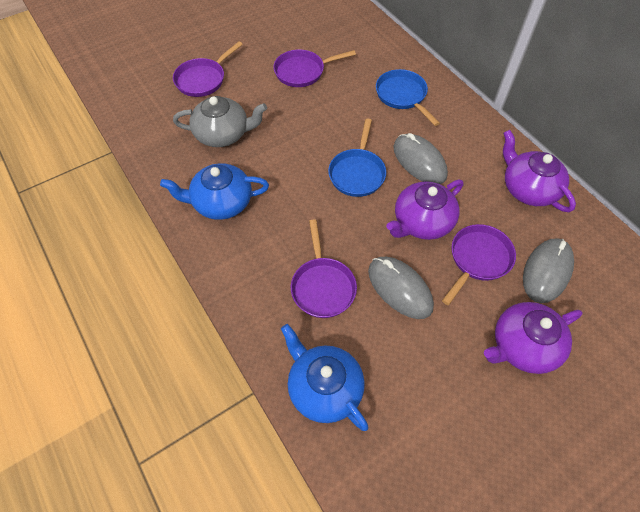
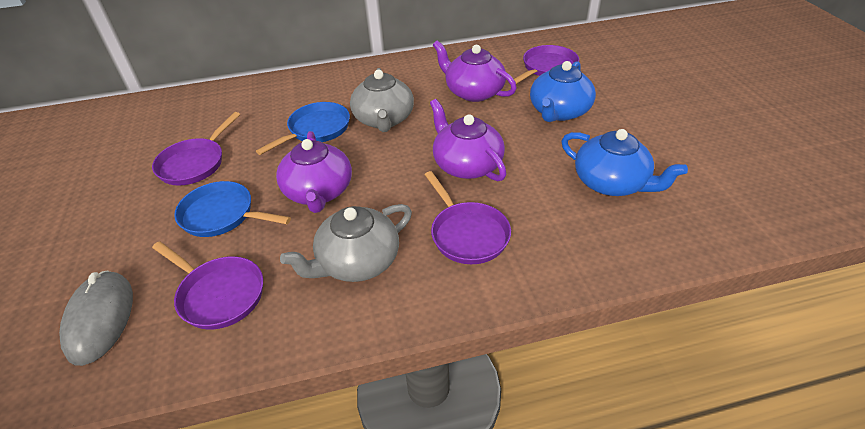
grey mouse: 3 -> 1
grey teapot: 1 -> 2

